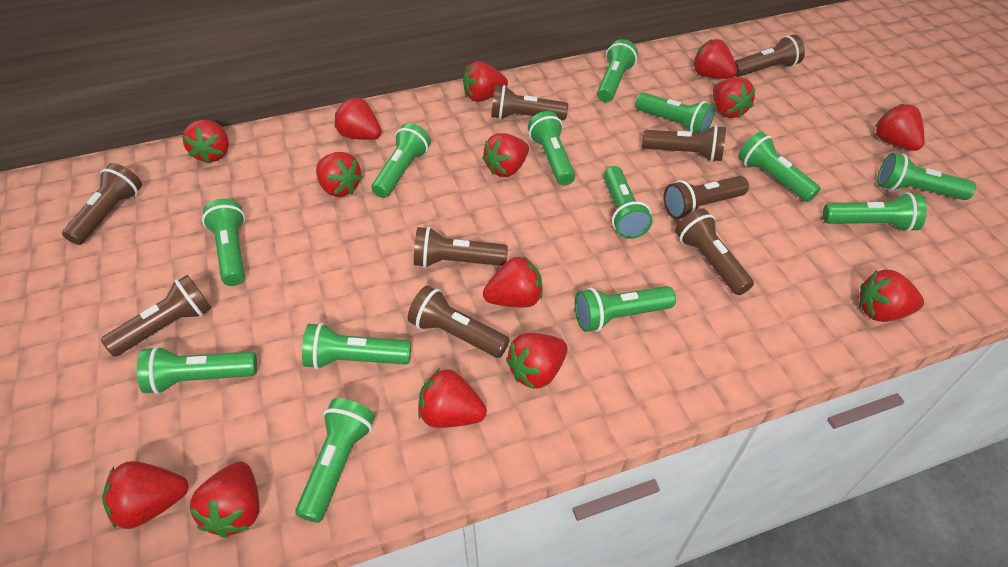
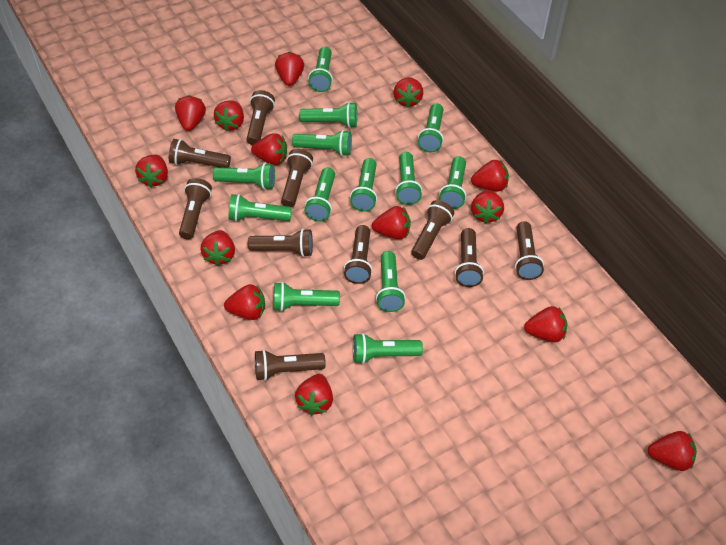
brown flashlight: 9 -> 10

